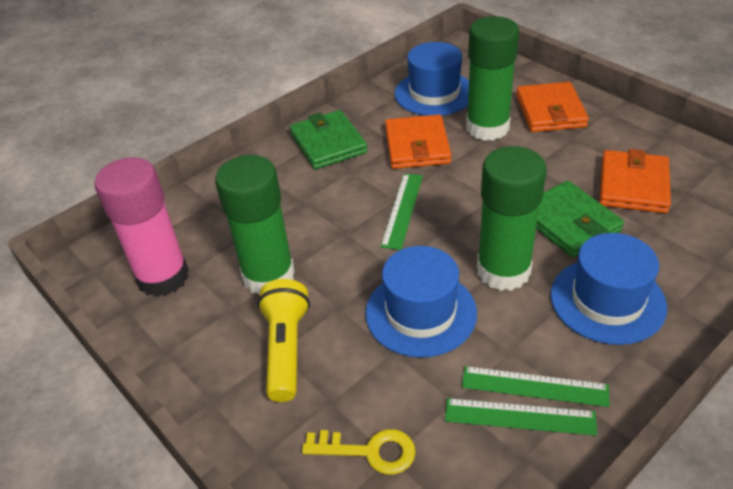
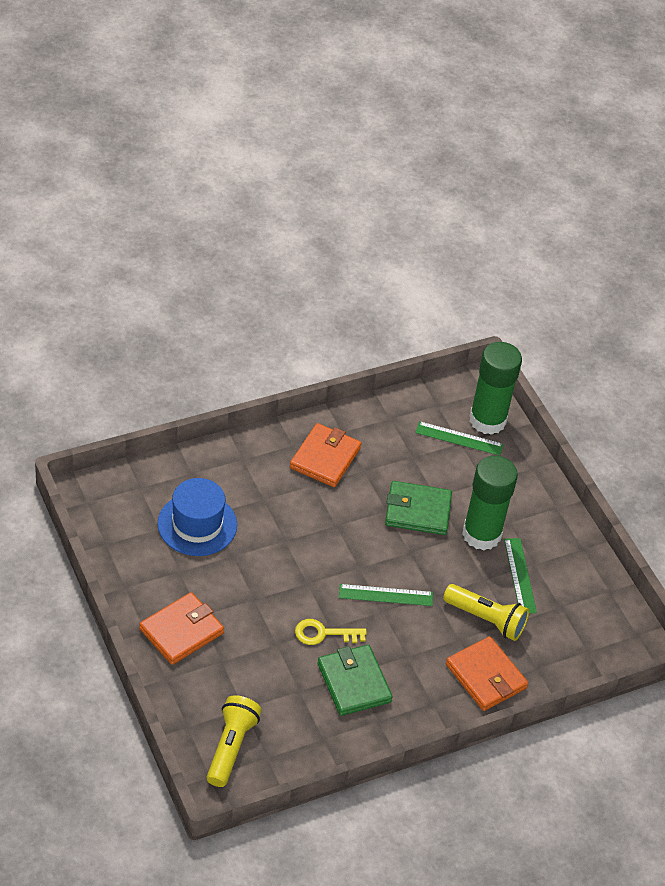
blue hat: 3 -> 1
green glue stick: 3 -> 2
pink glue stick: 1 -> 0
yellow flashlight: 1 -> 2

